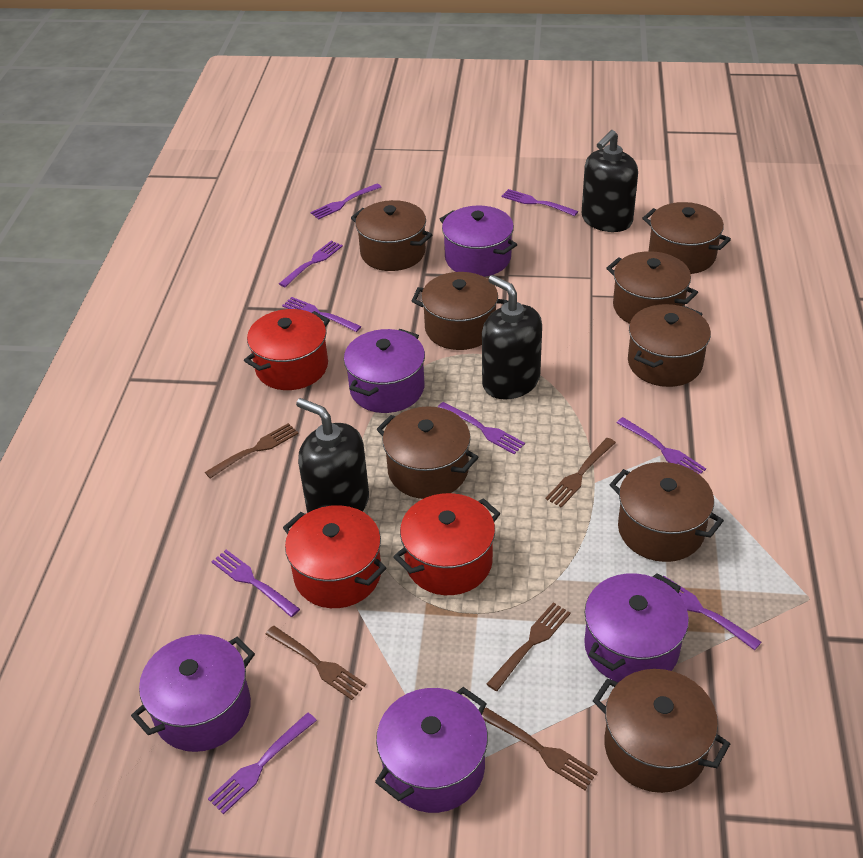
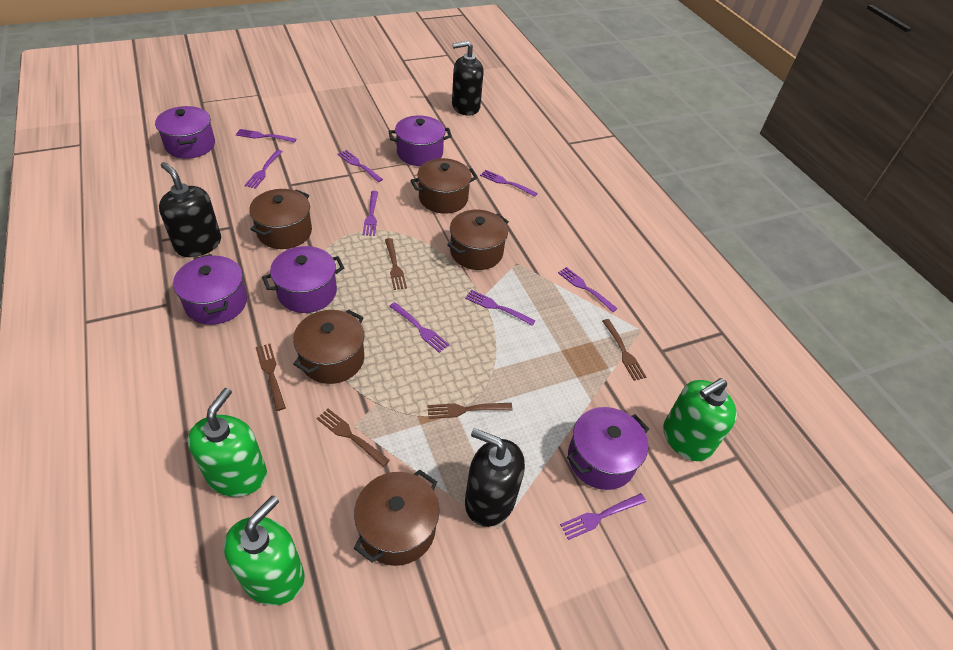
brown pot: 8 -> 5
green soap dispenser: 0 -> 3
red pot: 3 -> 0

